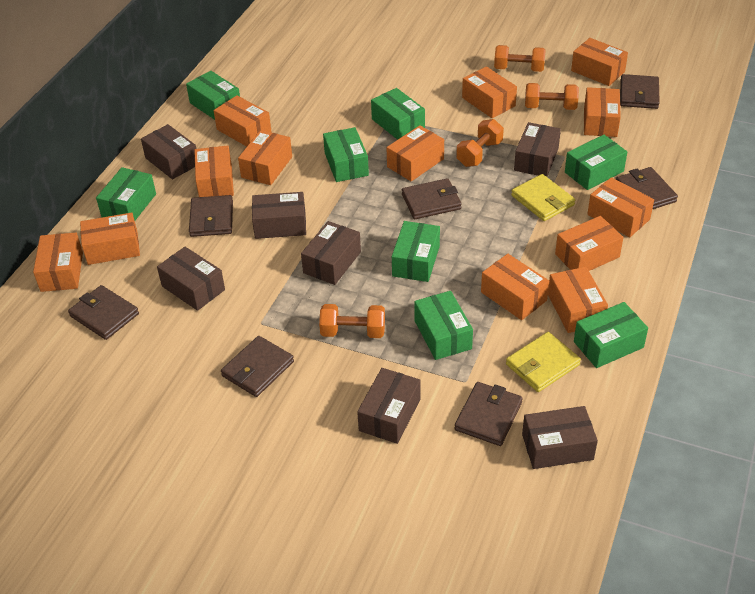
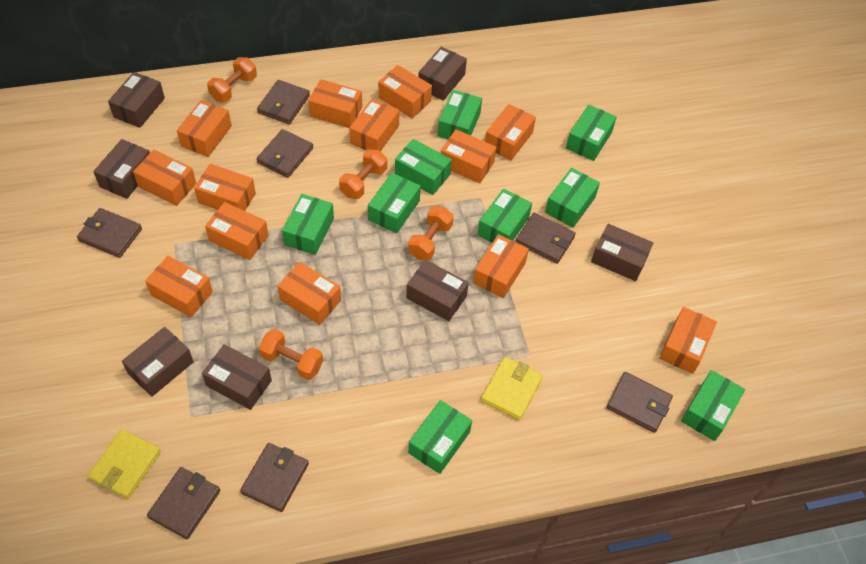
green box: 8 -> 9

